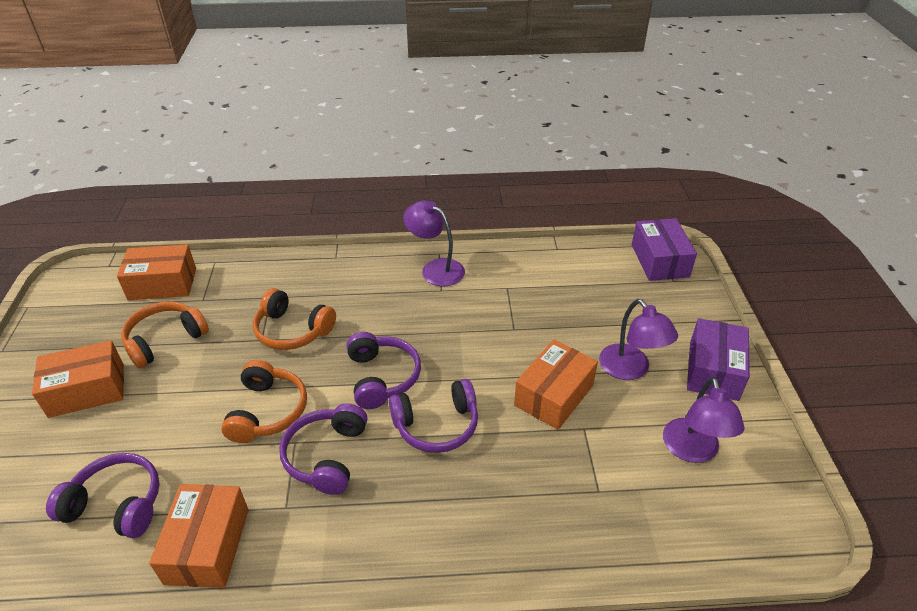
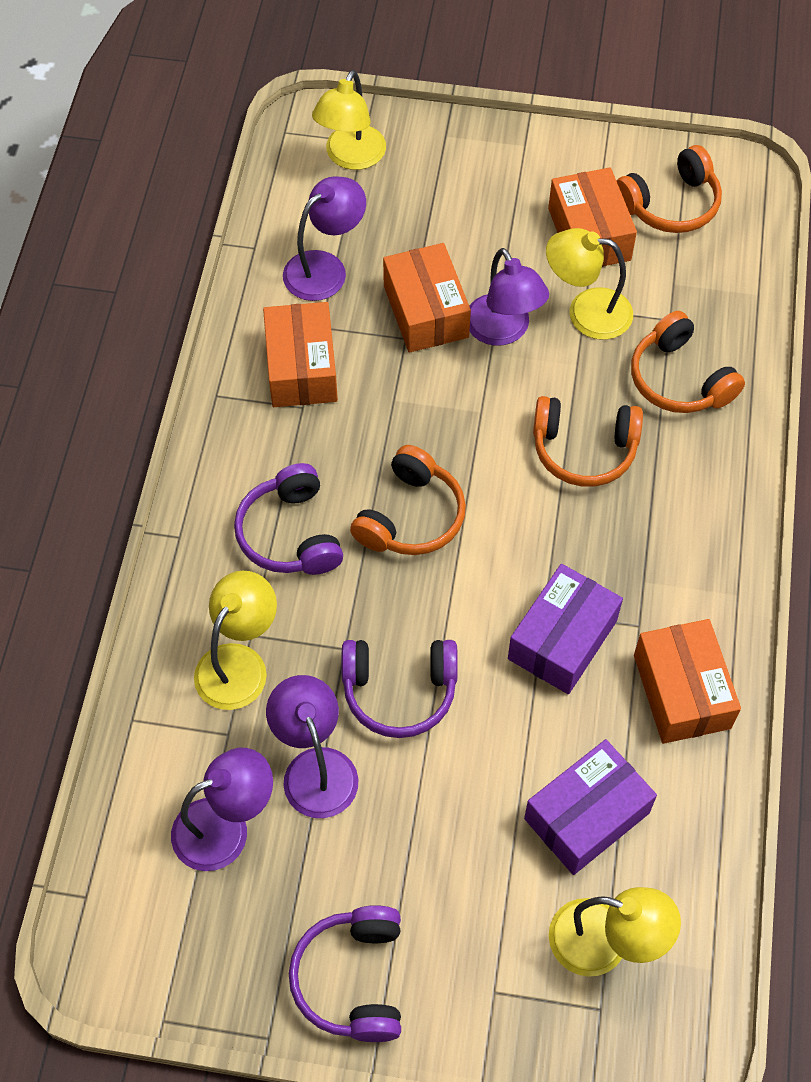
orange headphones: 3 -> 4
purple headphones: 4 -> 3
purple lamp: 3 -> 4
yellow lamp: 0 -> 4

